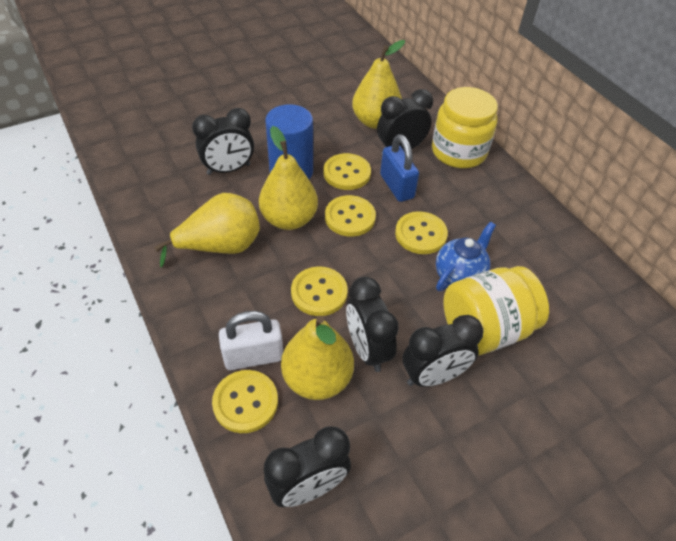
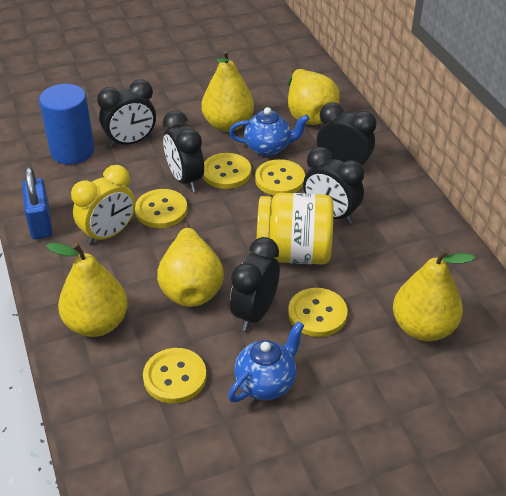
blue teapot: 1 -> 2
white padlock: 1 -> 0
yellow clock: 0 -> 1
yellow jar: 2 -> 1
yellow pear: 4 -> 5

